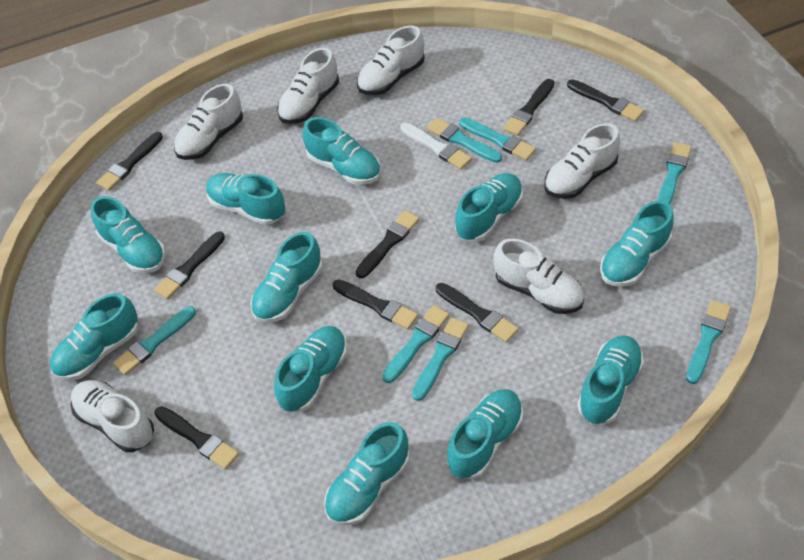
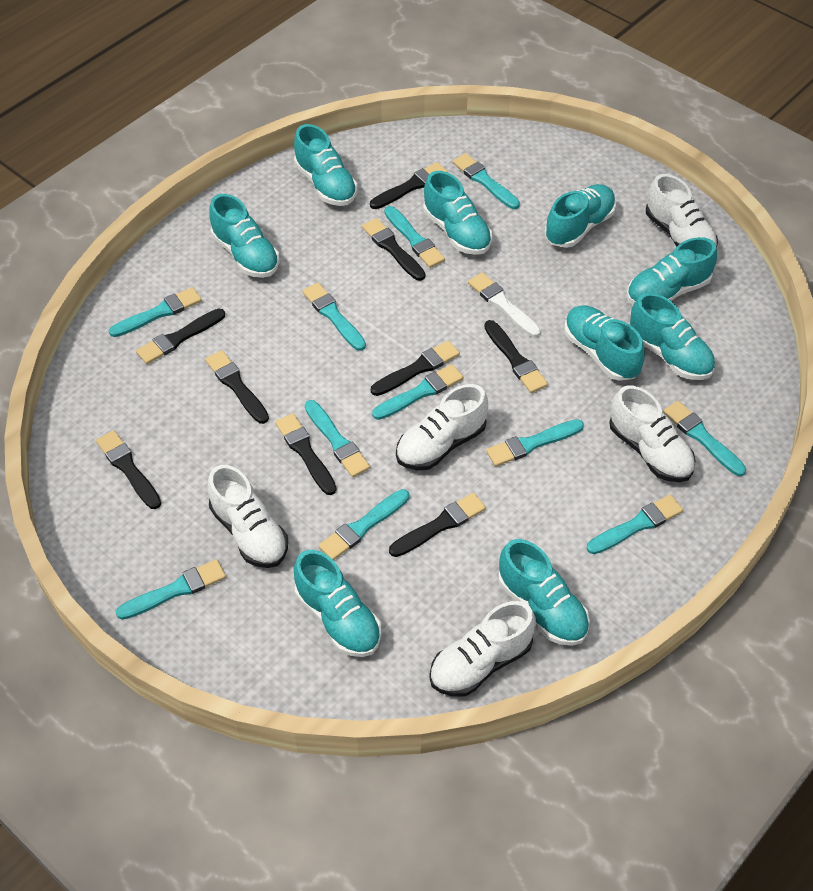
black brush: 8 -> 9
turquoise brush: 7 -> 11
turquoise shoe: 11 -> 9
white shoe: 6 -> 5

